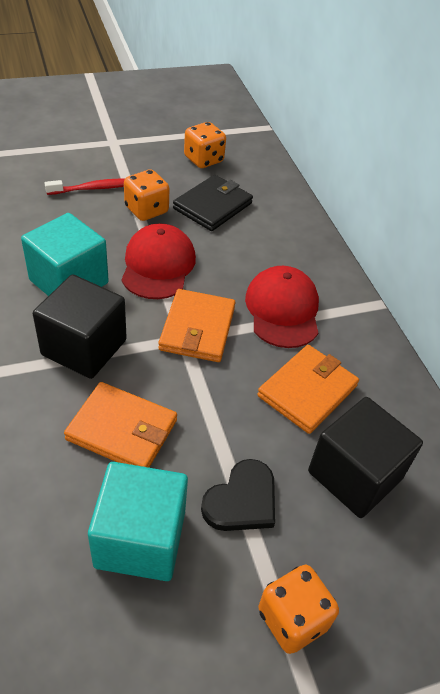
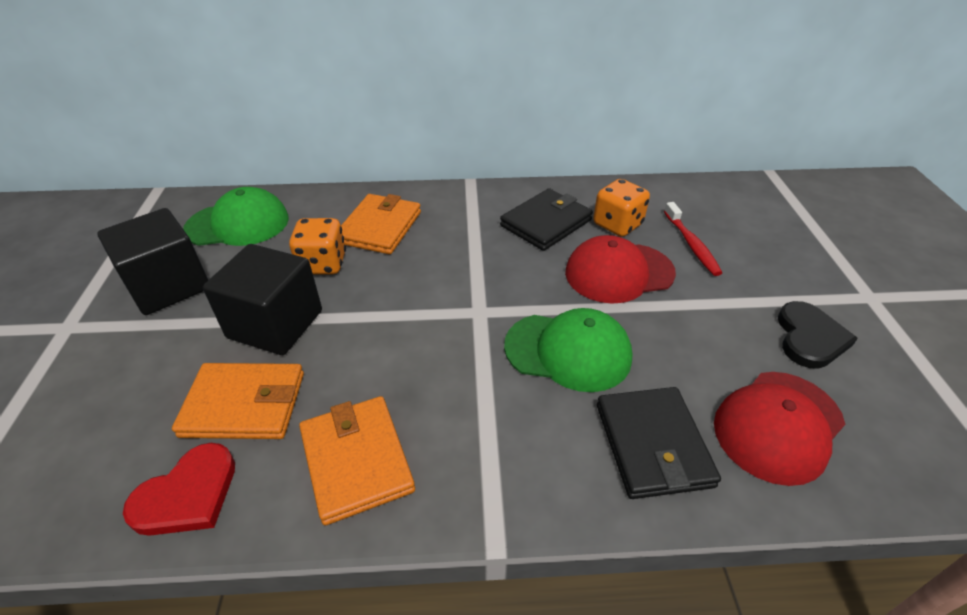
black wallet: 1 -> 2
green cap: 0 -> 2
orange dice: 3 -> 2
red heart: 0 -> 1
turquoise cube: 2 -> 0

